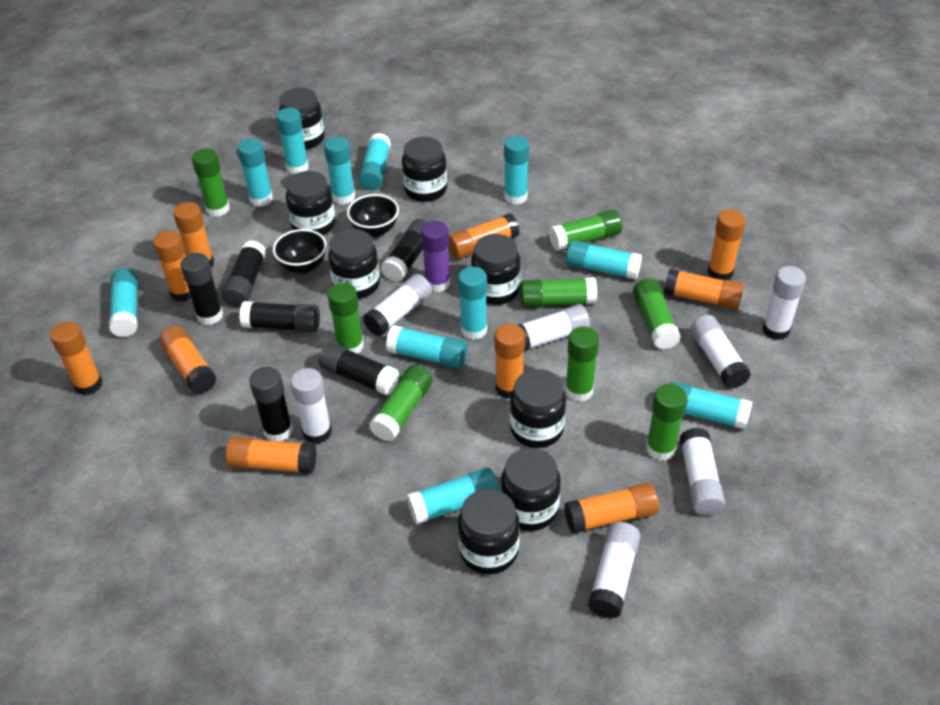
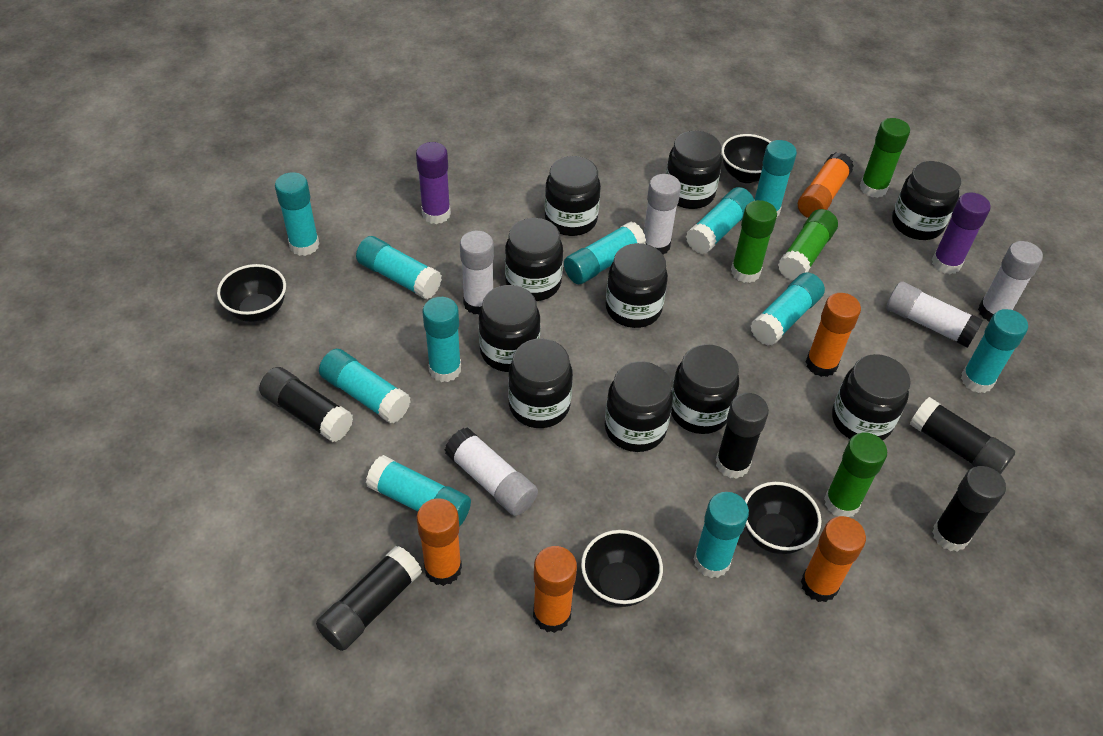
black bowl: 2 -> 4
black glue stick: 6 -> 5
black jar: 8 -> 10
green glue stick: 8 -> 4
orange glue stick: 10 -> 5
purple glue stick: 1 -> 2
white glue stick: 7 -> 5

